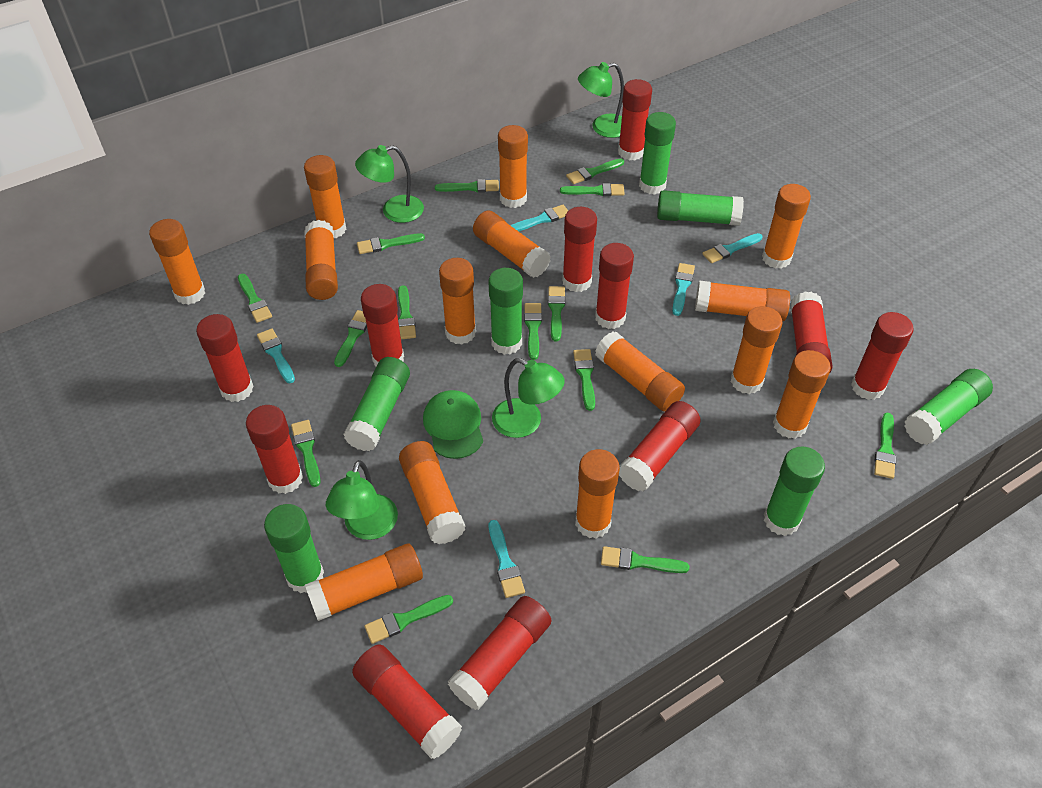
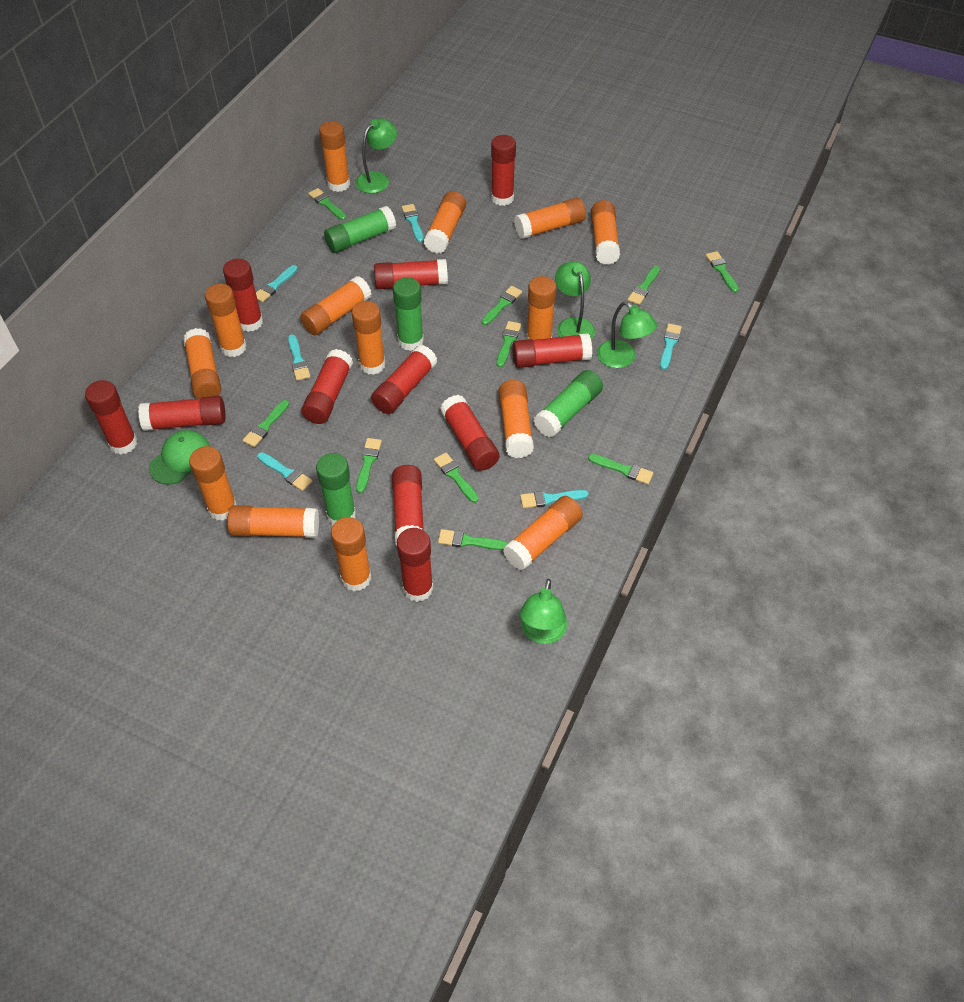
green brush: 14 -> 10
green glue stick: 7 -> 4
turquoise brush: 5 -> 6

